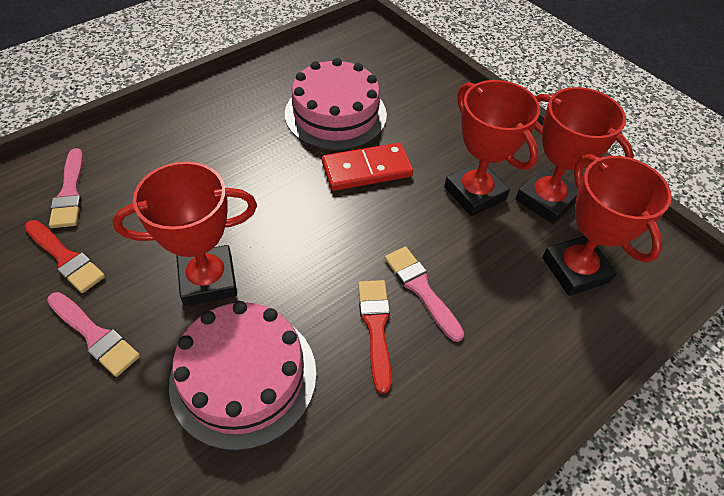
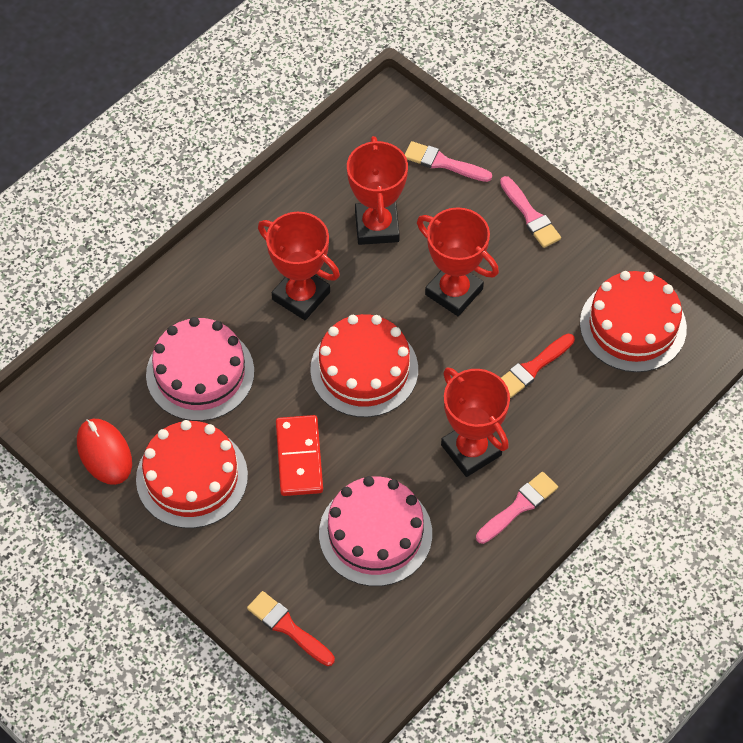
red cake: 0 -> 3
red mouse: 0 -> 1

